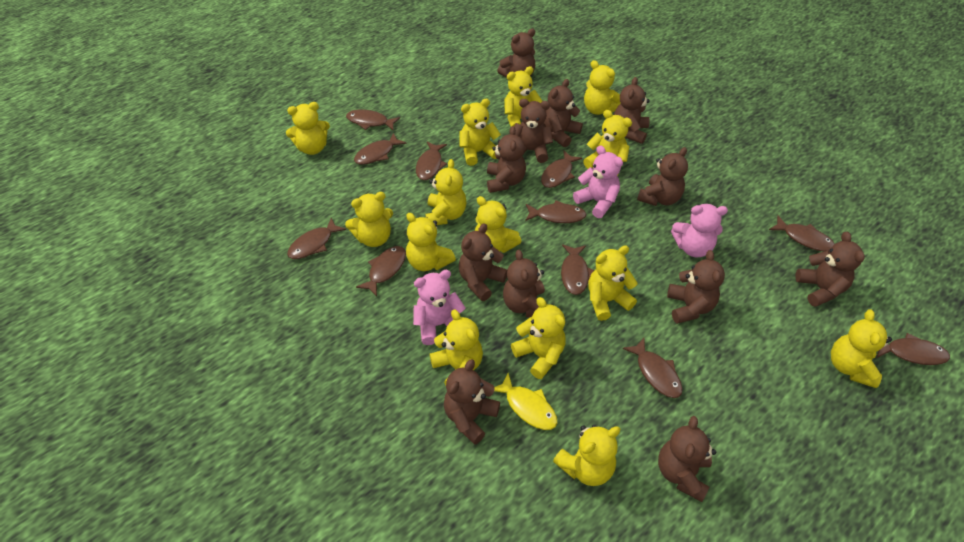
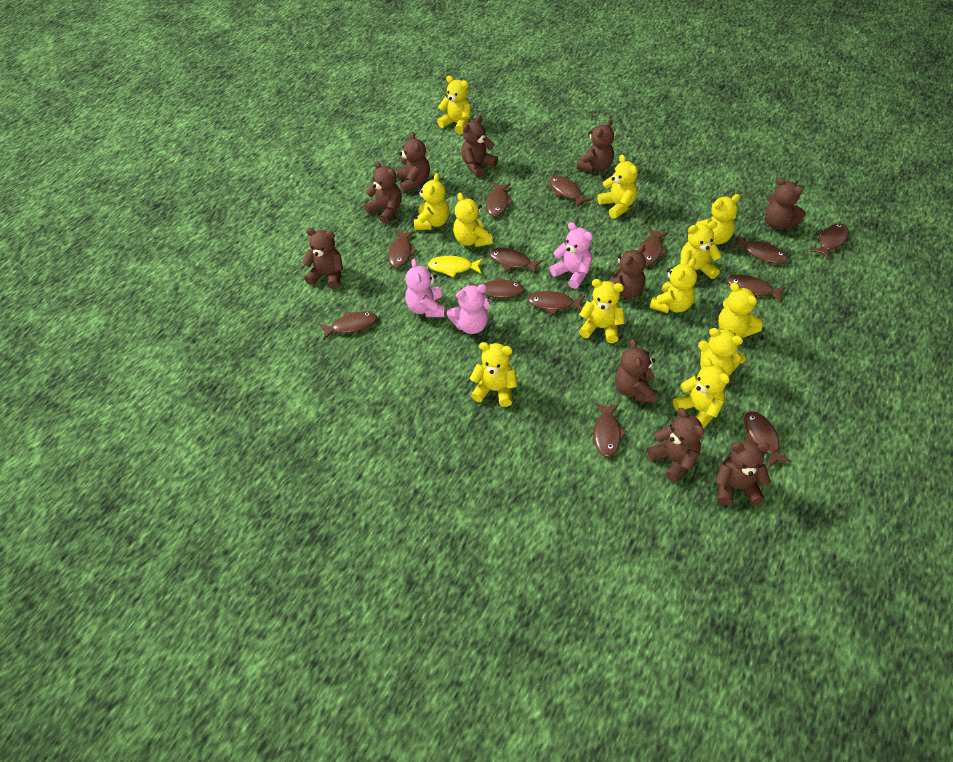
brown fish: 11 -> 13
brown teddy bear: 12 -> 10
yellow teddy bear: 14 -> 12

